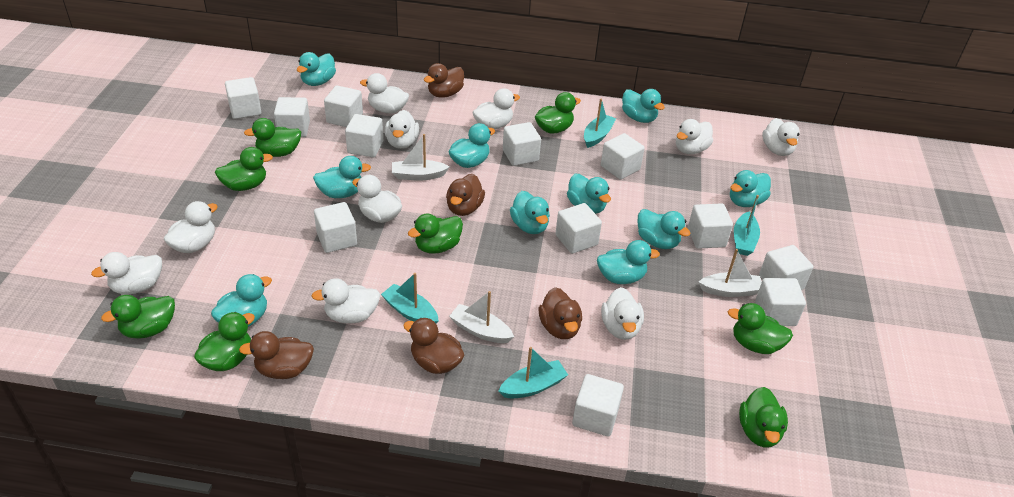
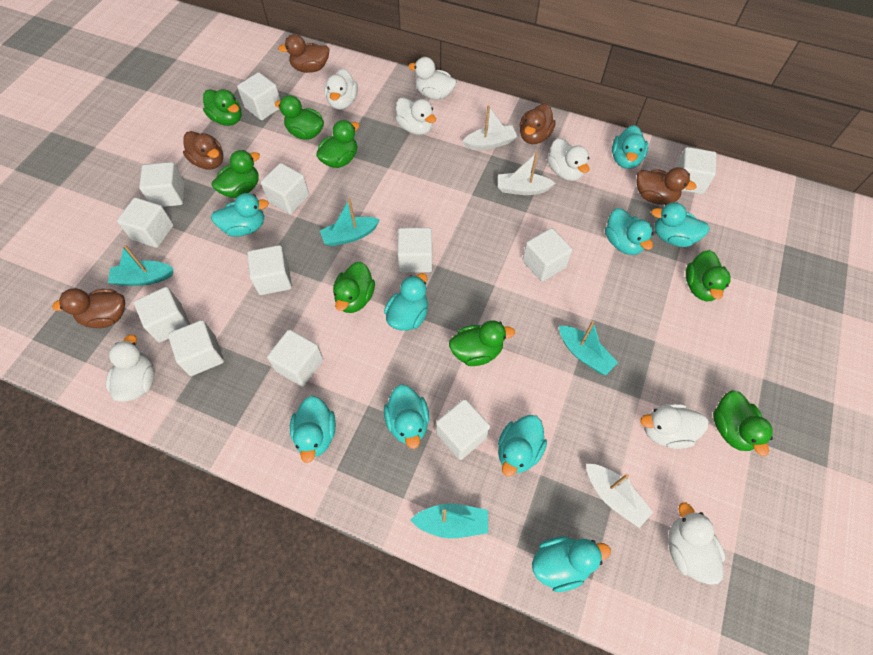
turquoise duck: 10 -> 9
white duck: 10 -> 7

